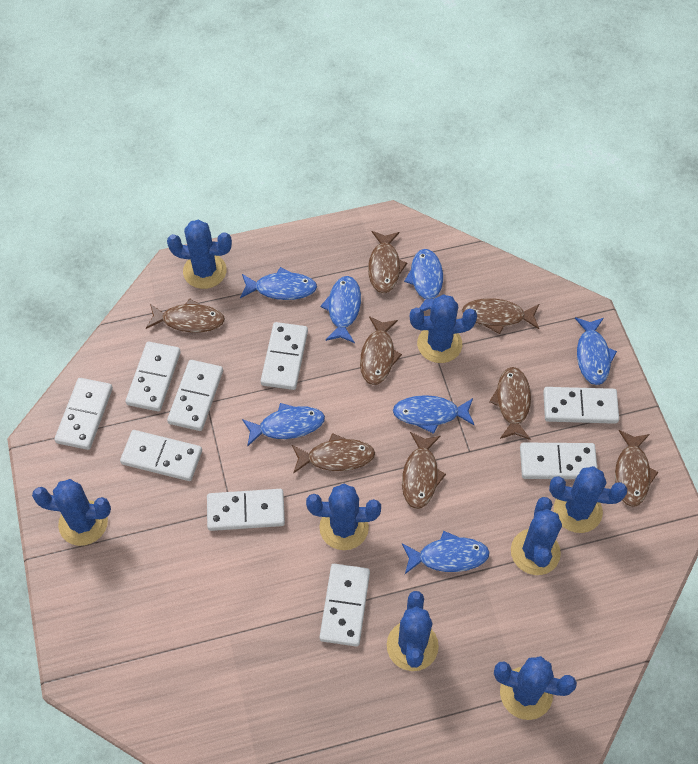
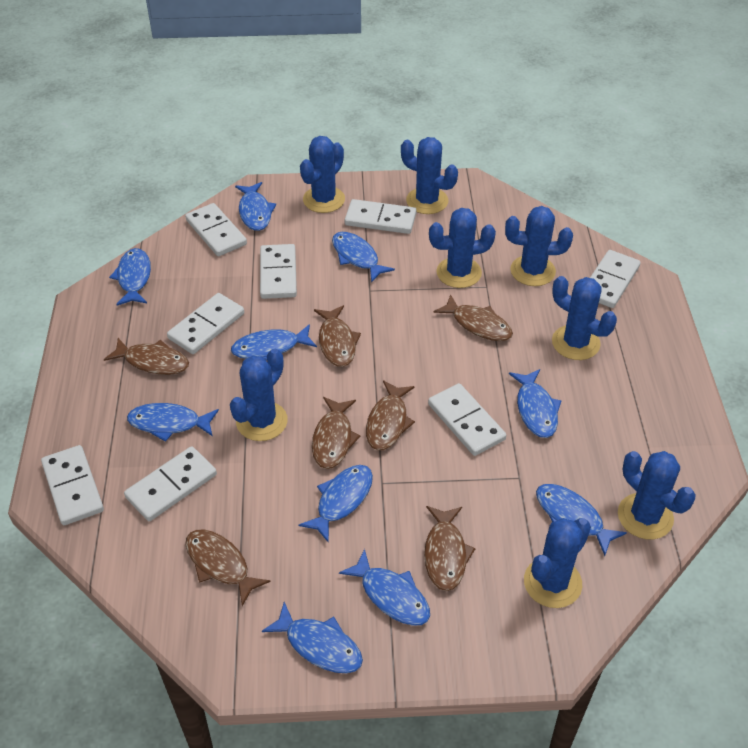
blue fish: 7 -> 10
brown fish: 8 -> 7
white domino: 9 -> 8

